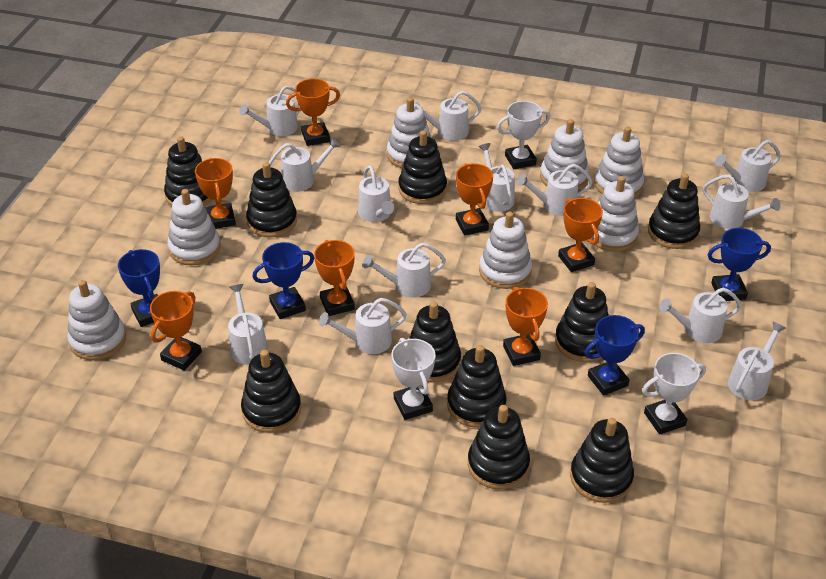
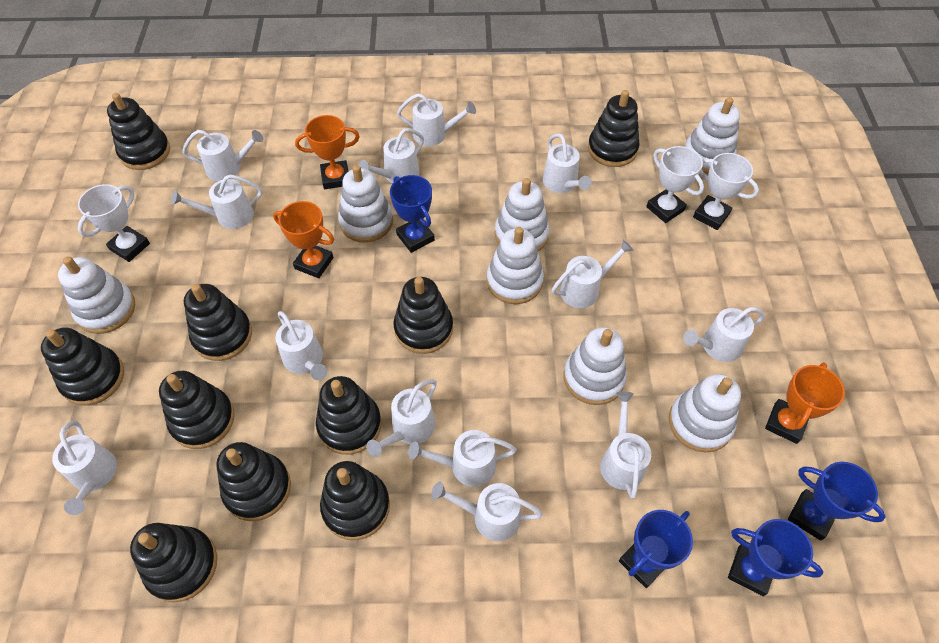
orange trophy: 7 -> 3

